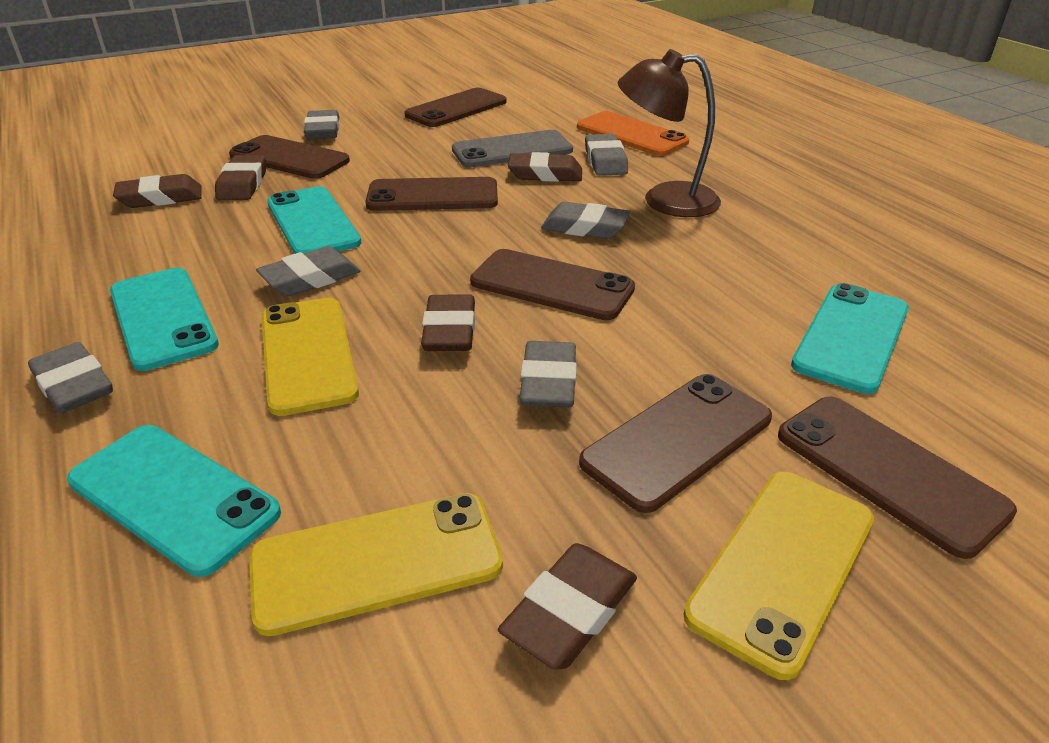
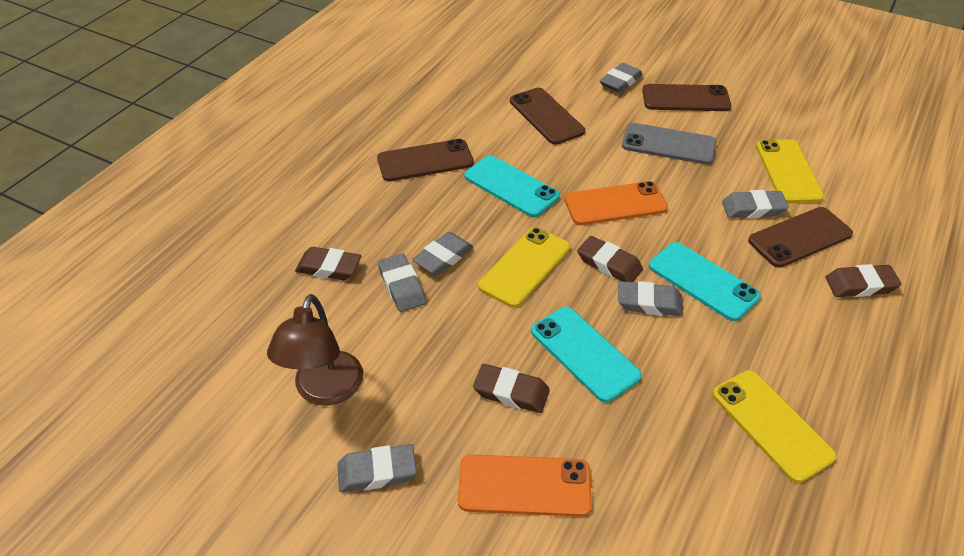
brown eraser: 5 -> 4
brown phone: 6 -> 4
orange phone: 1 -> 2
turquoise phone: 4 -> 3

